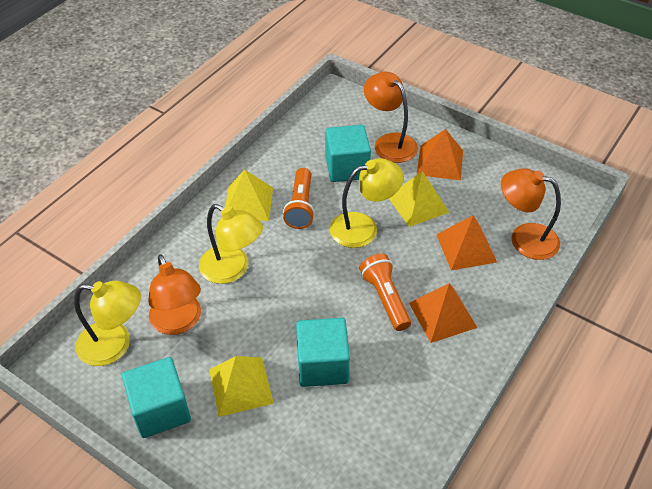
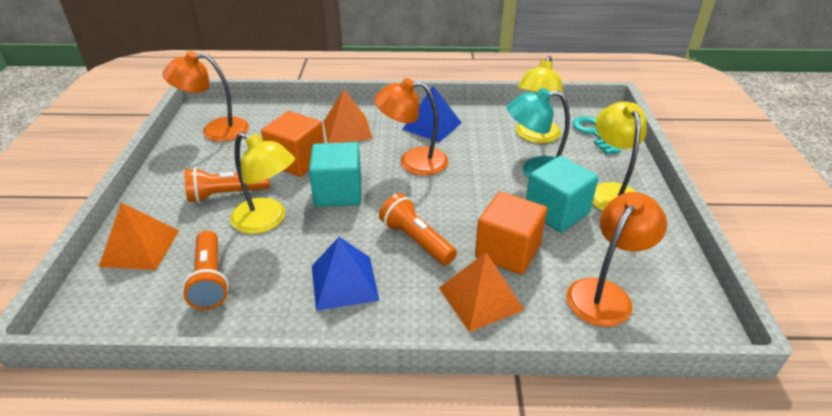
blue pyramid: 0 -> 2
orange cube: 0 -> 2
orange flashlight: 2 -> 3
turquoise cube: 3 -> 2
turquoise key: 0 -> 1
turquoise lamp: 0 -> 1
yellow pyramid: 3 -> 0

